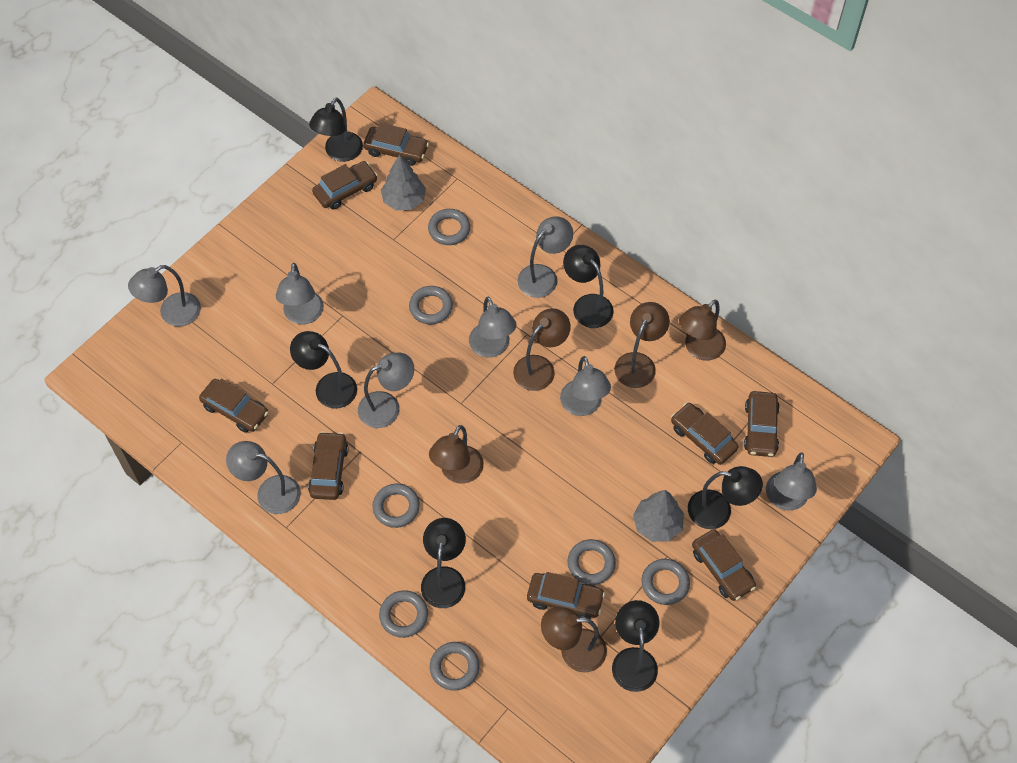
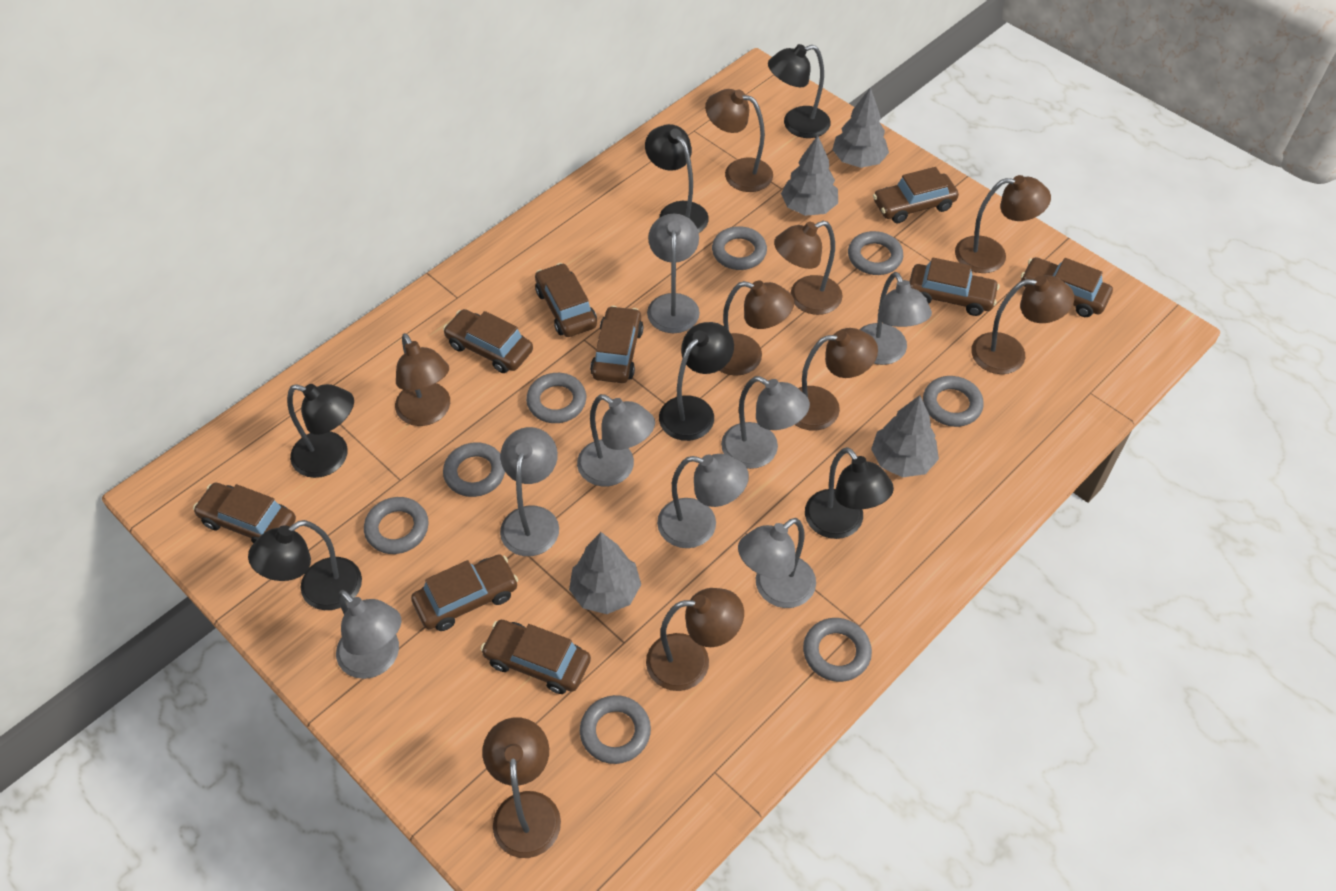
brown car: 8 -> 9
brown lamp: 5 -> 9
grey ring: 7 -> 8
grey tree: 2 -> 4

